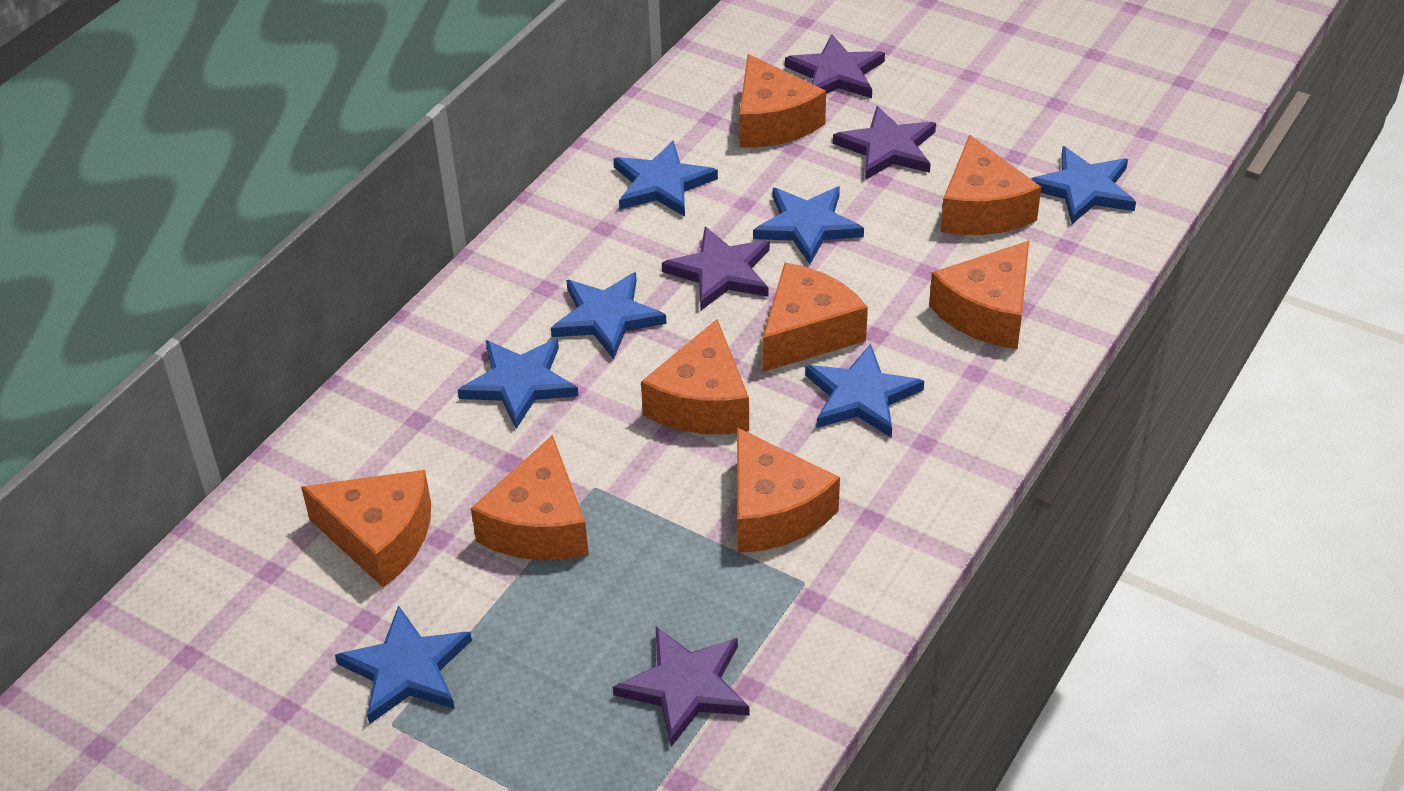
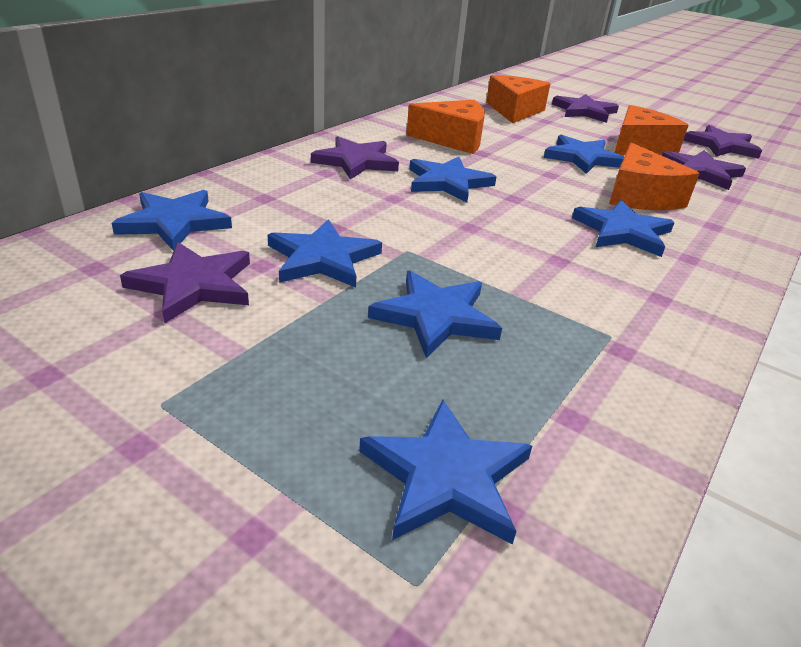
orange cheese: 8 -> 4
purple star: 4 -> 5

